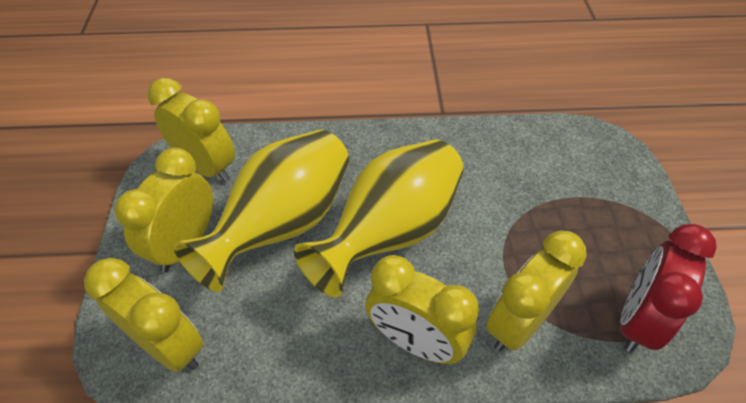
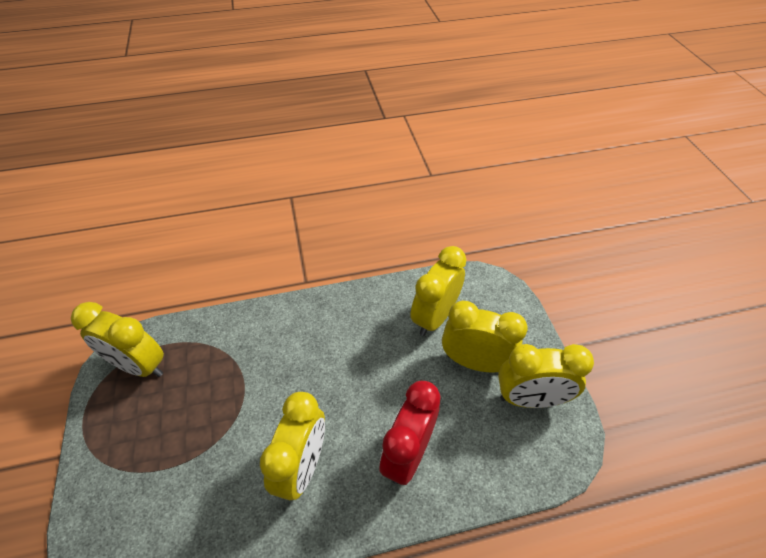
yellow vase: 2 -> 0

